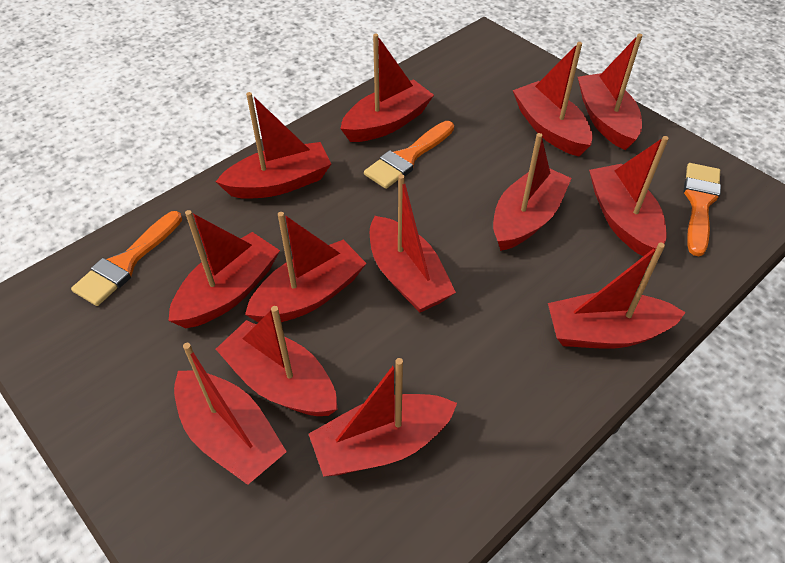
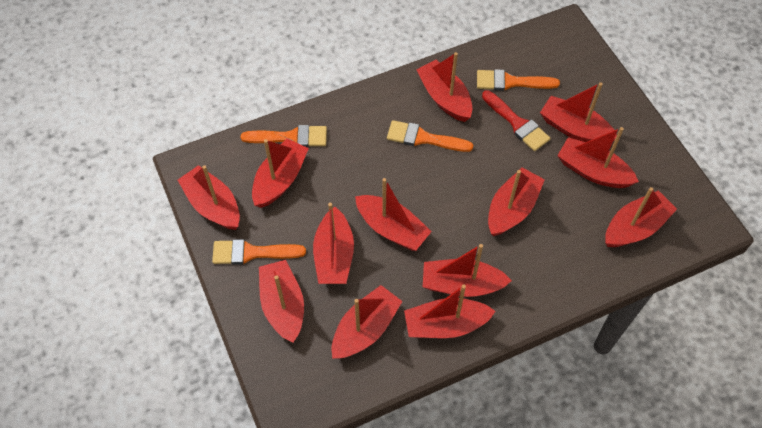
orange brush: 3 -> 4
red brush: 0 -> 1

